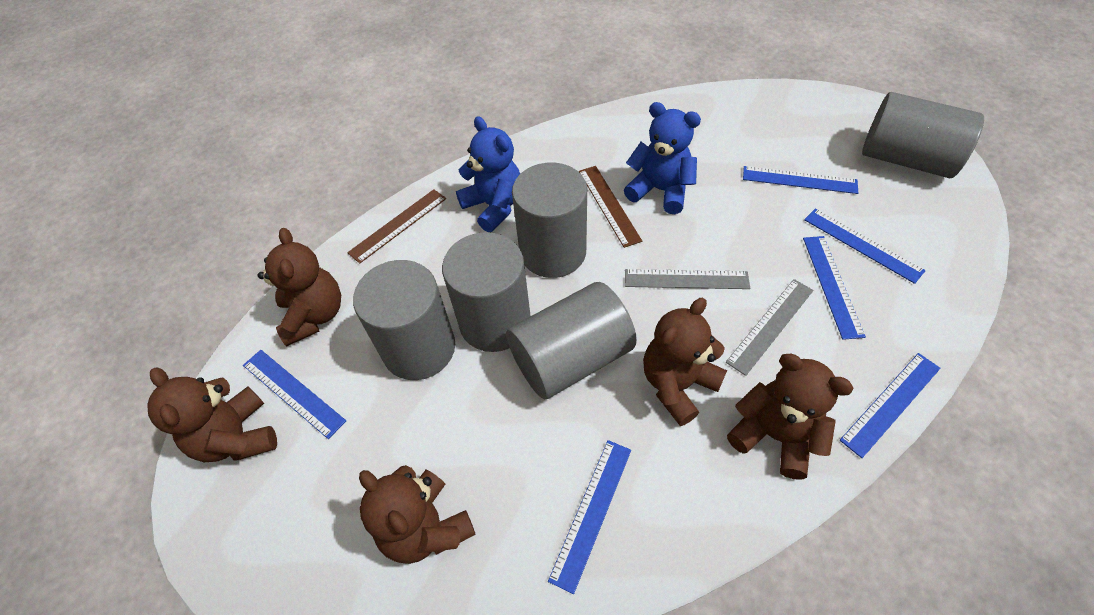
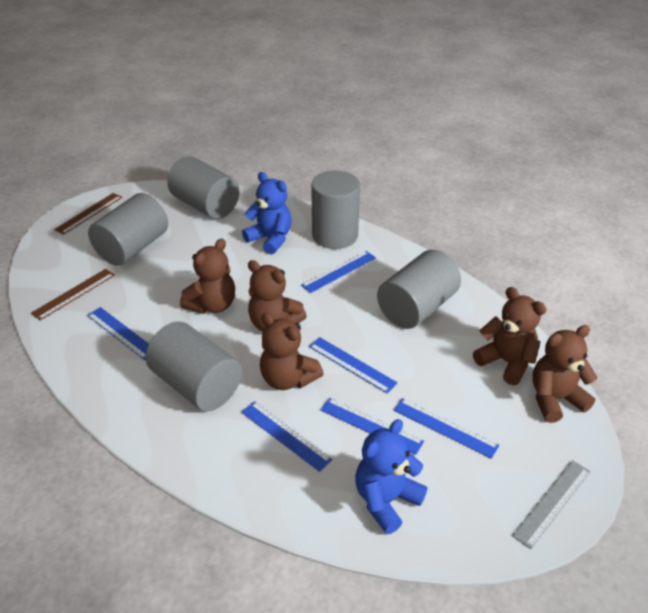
grey ruler: 2 -> 1

